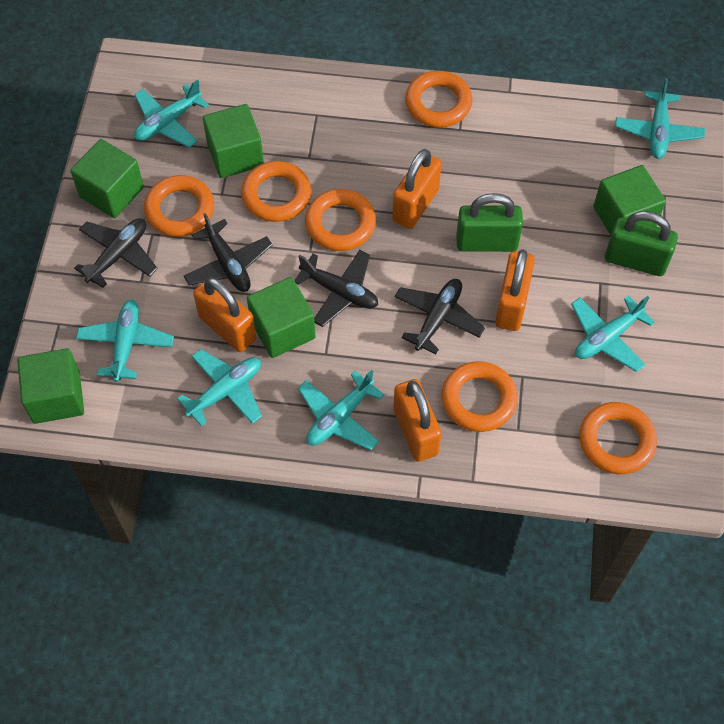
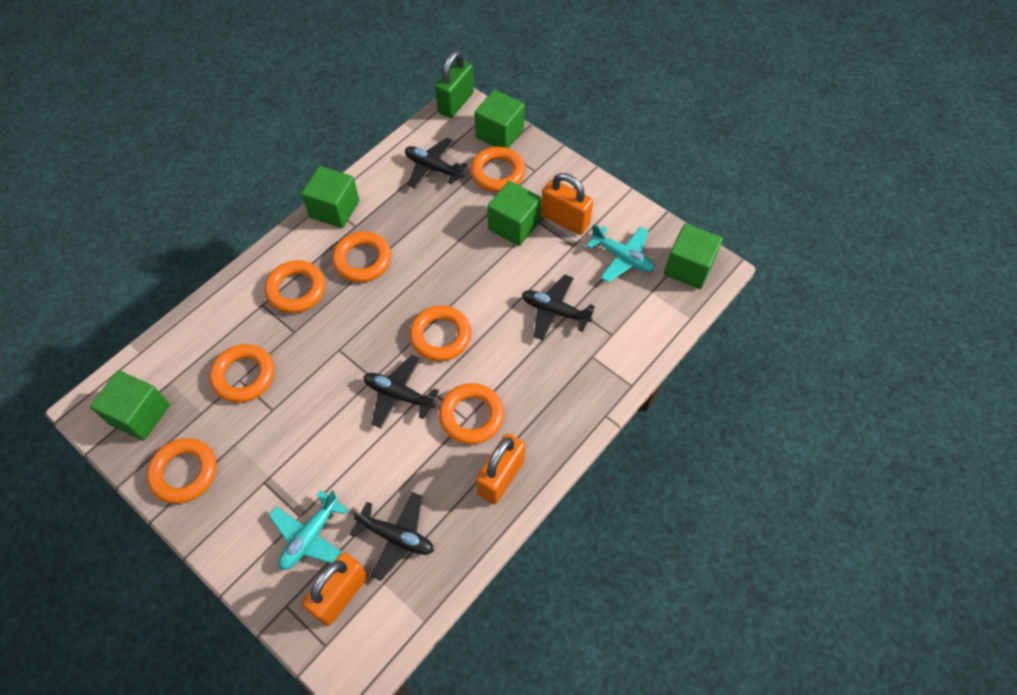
green padlock: 2 -> 1
orange padlock: 4 -> 3
orange ring: 6 -> 7
turquoise plane: 6 -> 2

